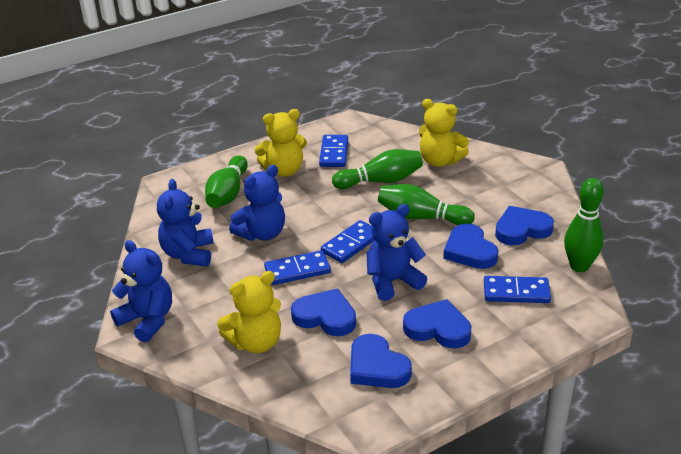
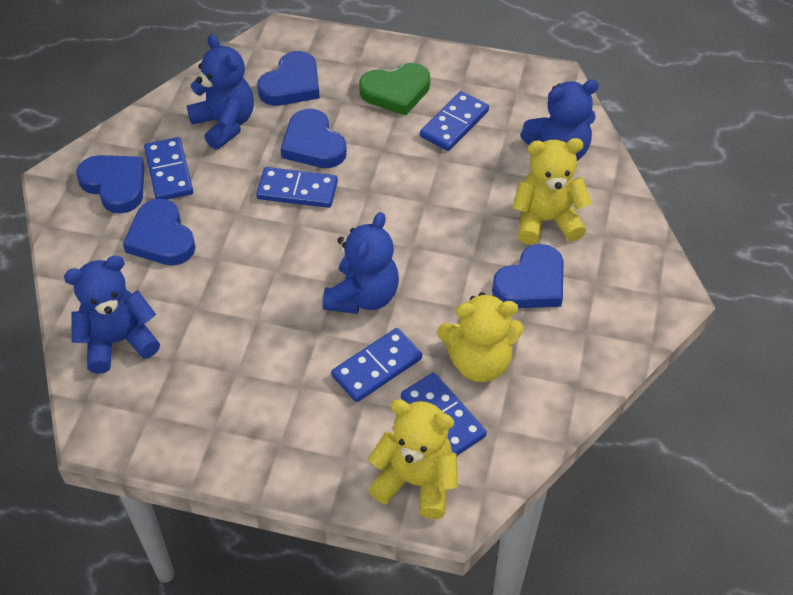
blue domino: 4 -> 5
green bowling pin: 4 -> 0
green heart: 0 -> 1

